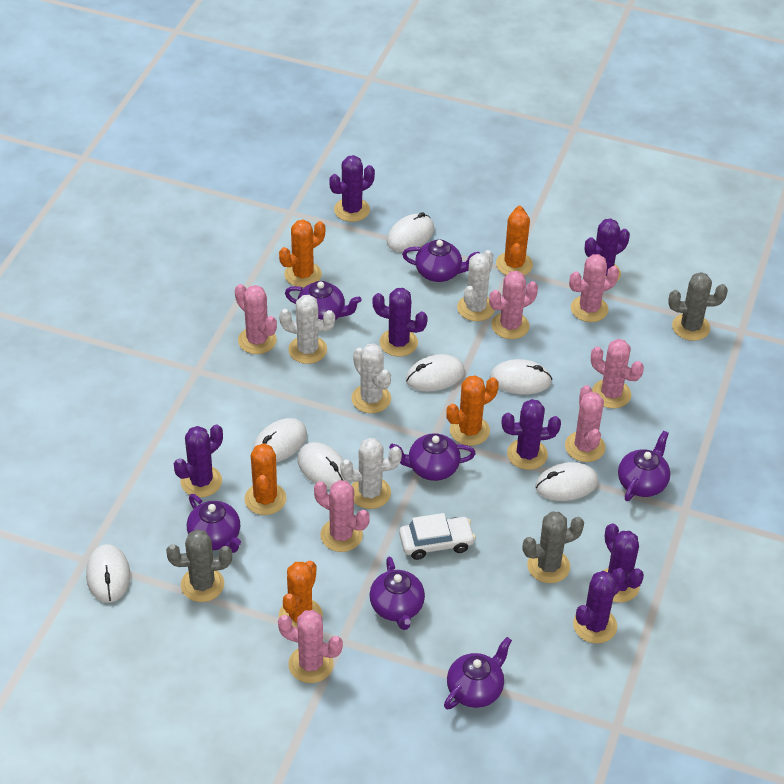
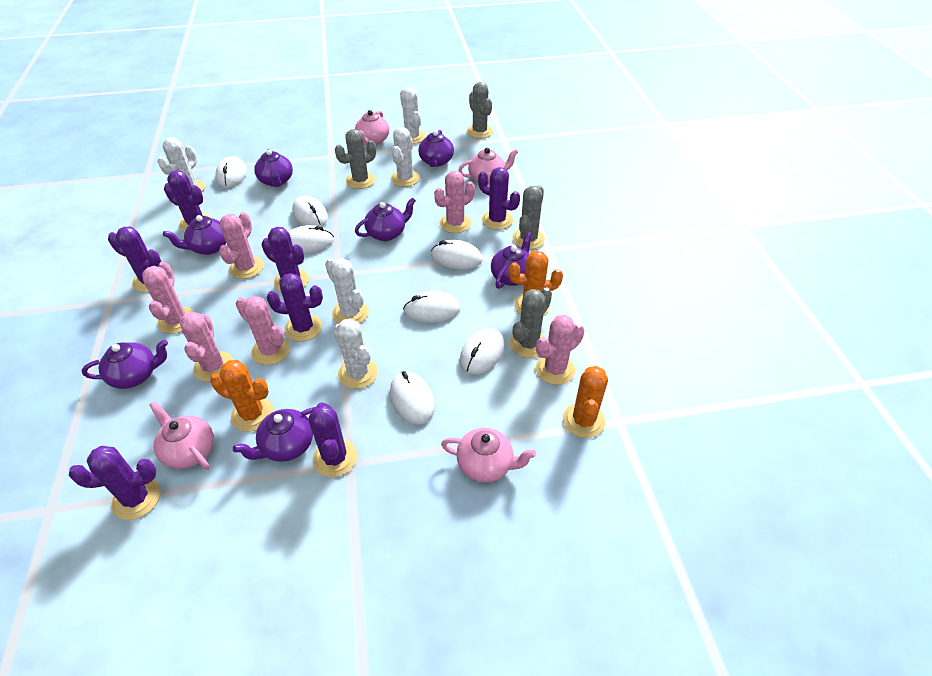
grey cactus: 3 -> 4
orange cactus: 5 -> 3
pink cactus: 7 -> 6
pink teapot: 0 -> 4
white cactus: 4 -> 5
white car: 1 -> 0

